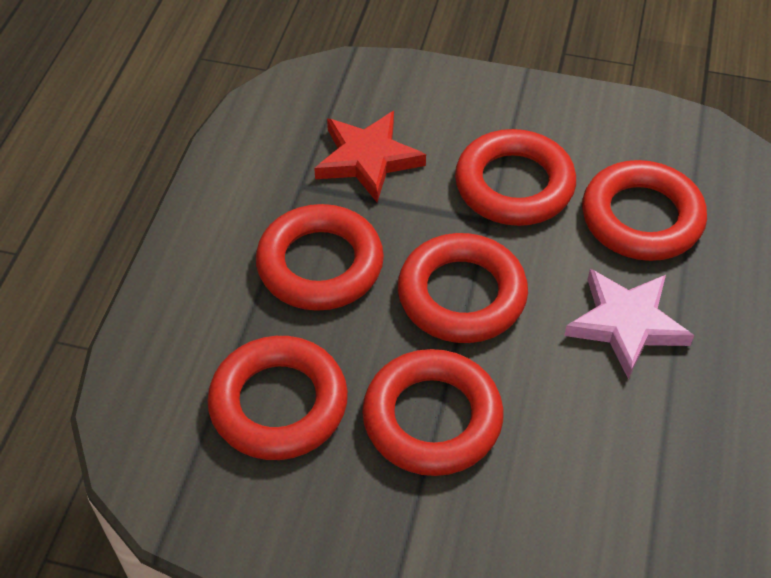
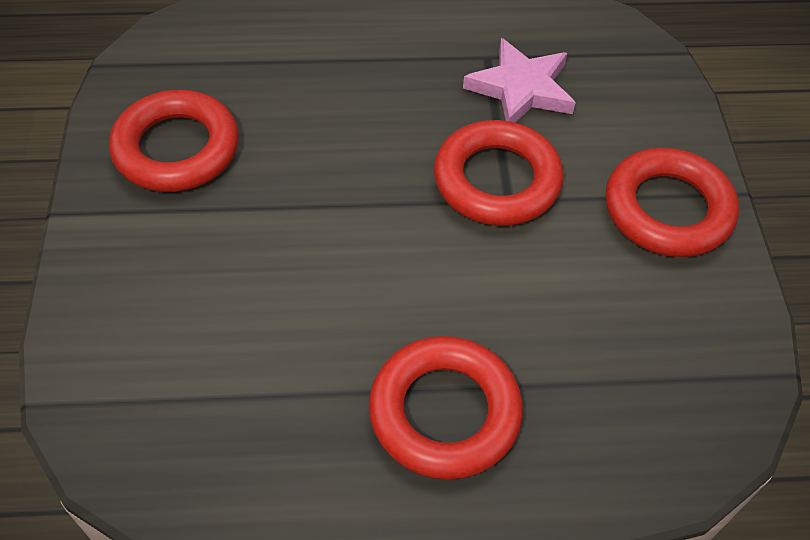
red ring: 6 -> 4
red star: 1 -> 0

